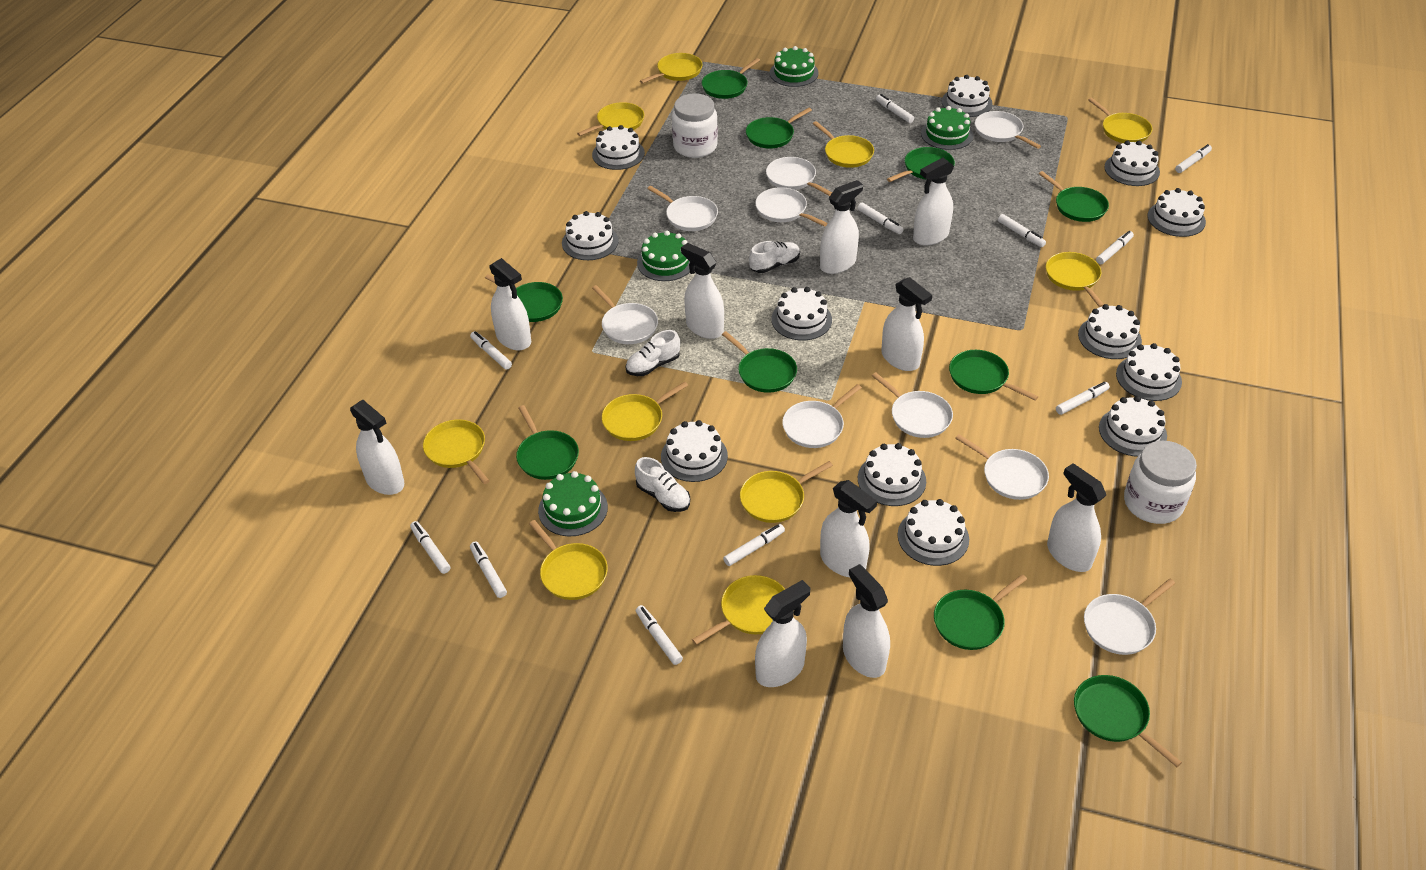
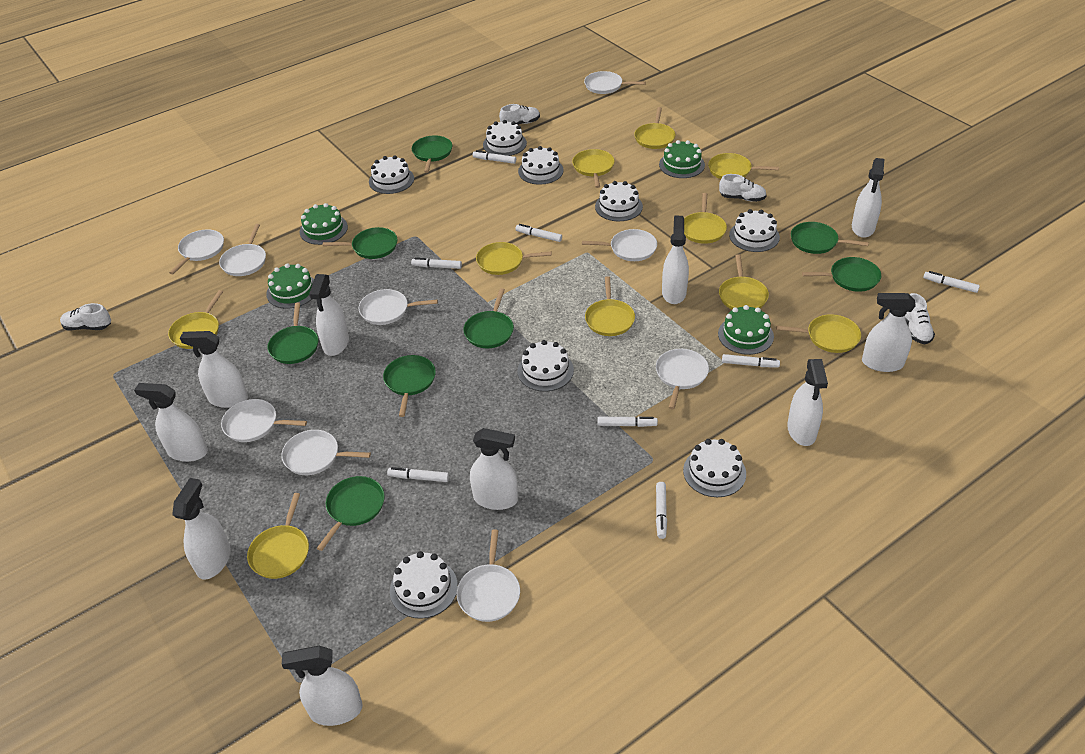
green pan: 10 -> 8
white cake: 12 -> 8
white jar: 2 -> 0
white marker: 11 -> 8
white shoe: 3 -> 4

